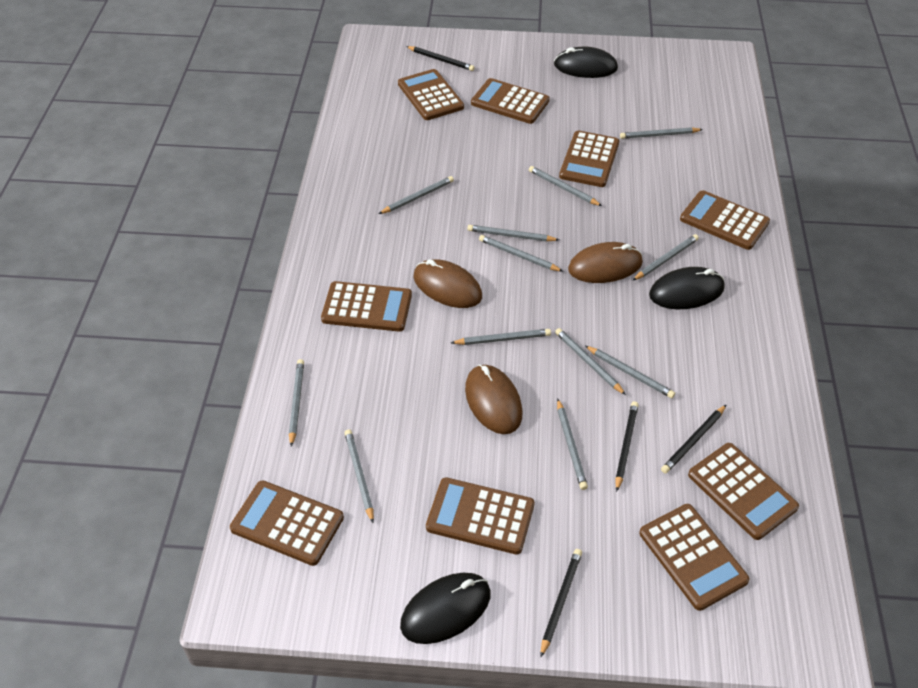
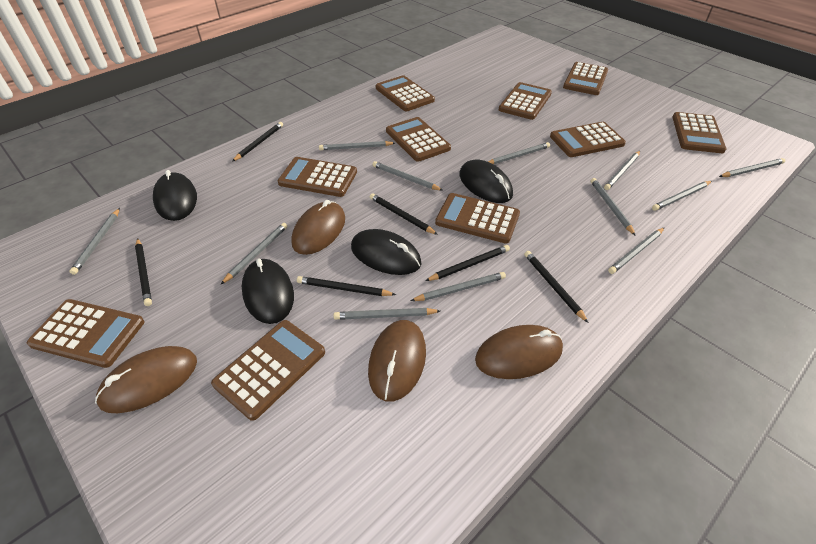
black mouse: 3 -> 4
black pencil: 4 -> 6
brown calculator: 9 -> 10
brown mouse: 3 -> 4

